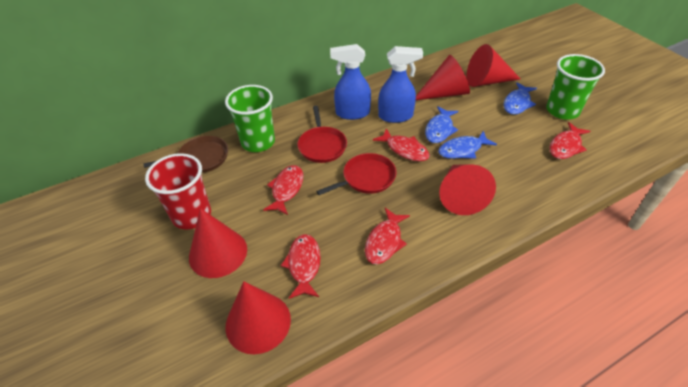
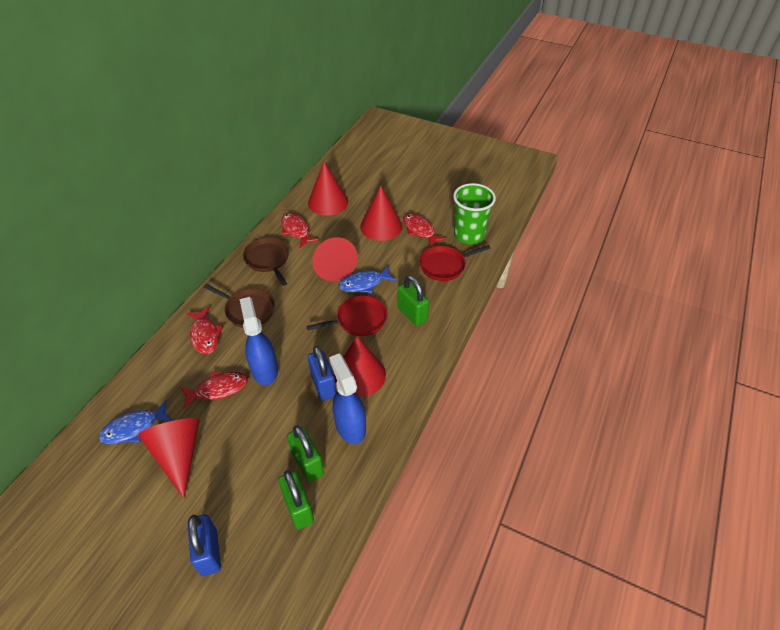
blue fish: 3 -> 2
blue padlock: 0 -> 2
brown pan: 1 -> 2
green cup: 2 -> 1
green padlock: 0 -> 3
red cup: 1 -> 0
red fish: 5 -> 4

